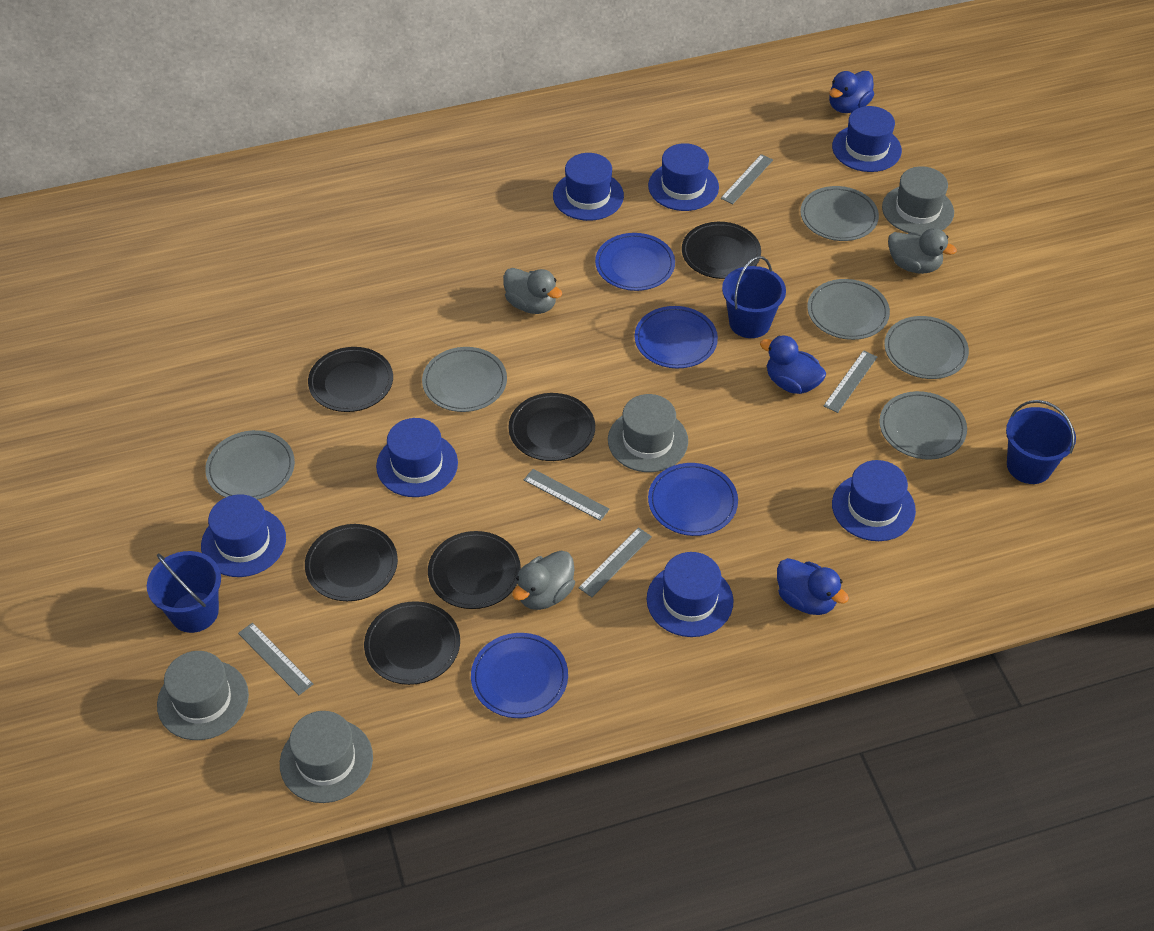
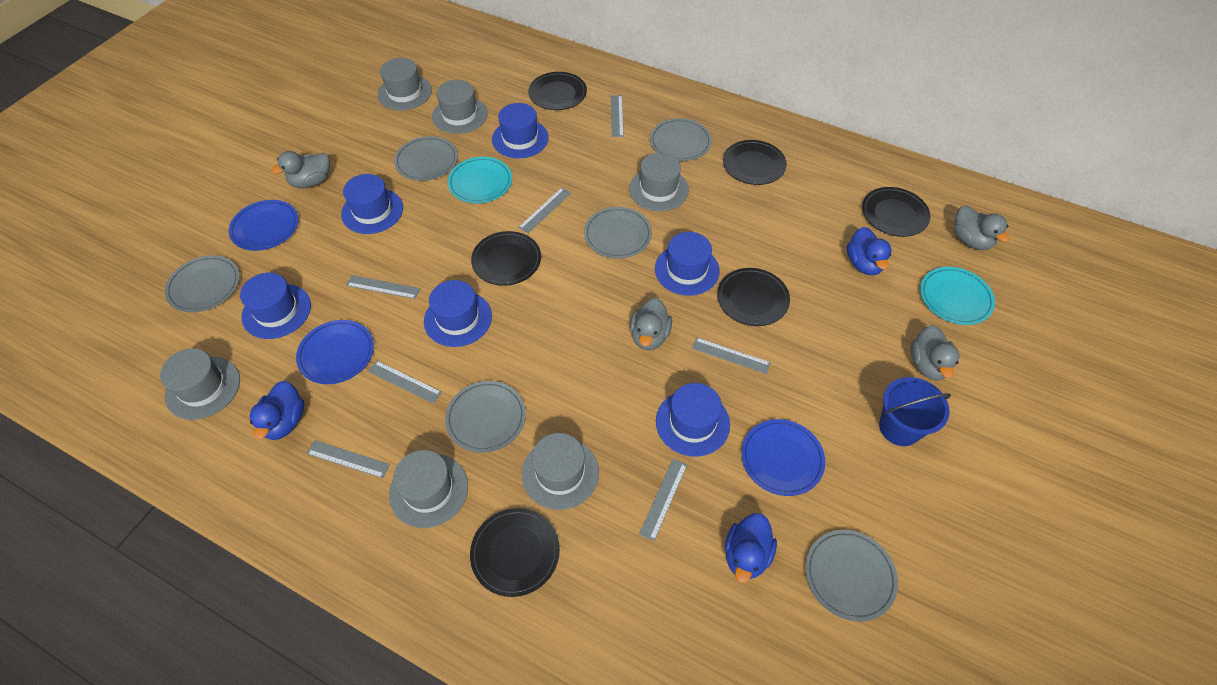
blue bucket: 3 -> 1
blue hat: 7 -> 6
blue plate: 4 -> 3
grey duck: 3 -> 4
grey hat: 4 -> 6
grey ruler: 5 -> 7
turquoise plate: 0 -> 2

